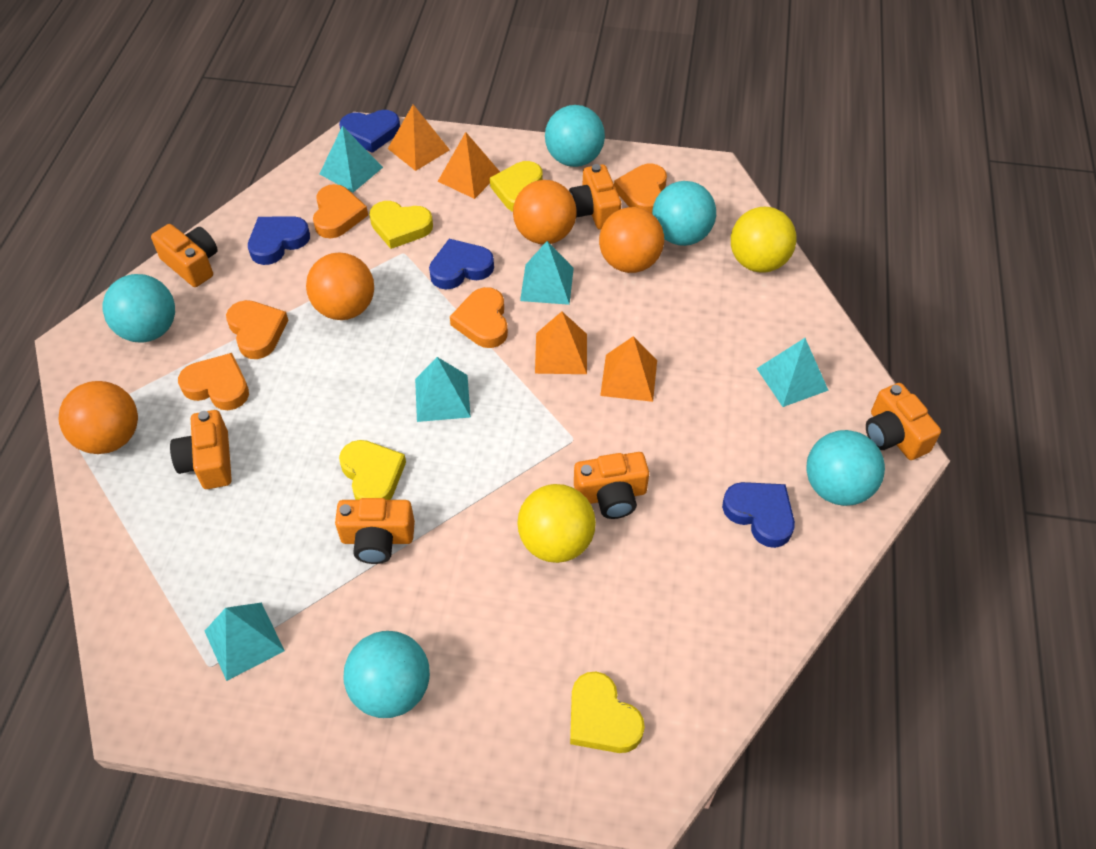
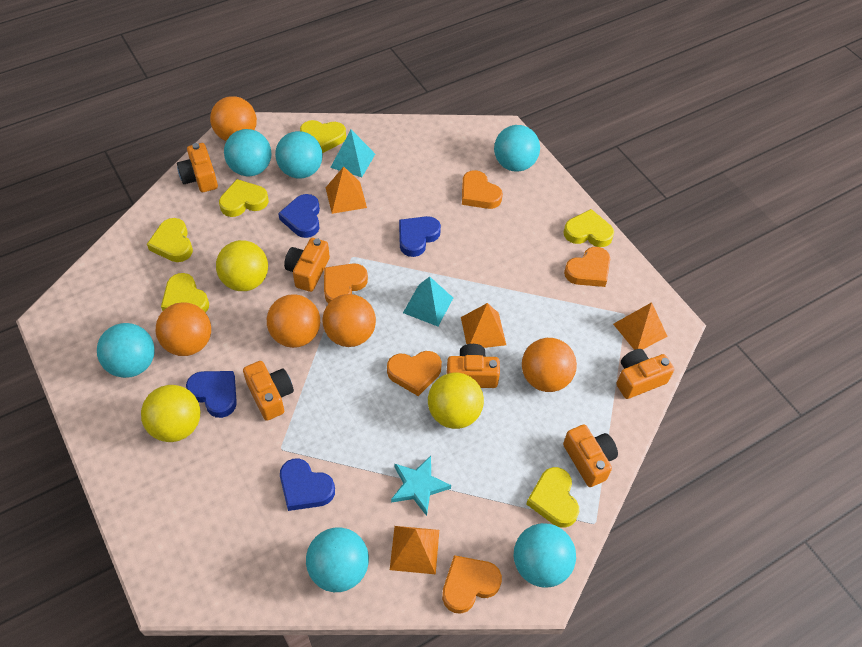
orange ball: 4 -> 5
turquoise ball: 5 -> 6
turquoise pyramid: 5 -> 2
turquoise star: 0 -> 1
yellow ball: 2 -> 3
yellow heart: 4 -> 6

